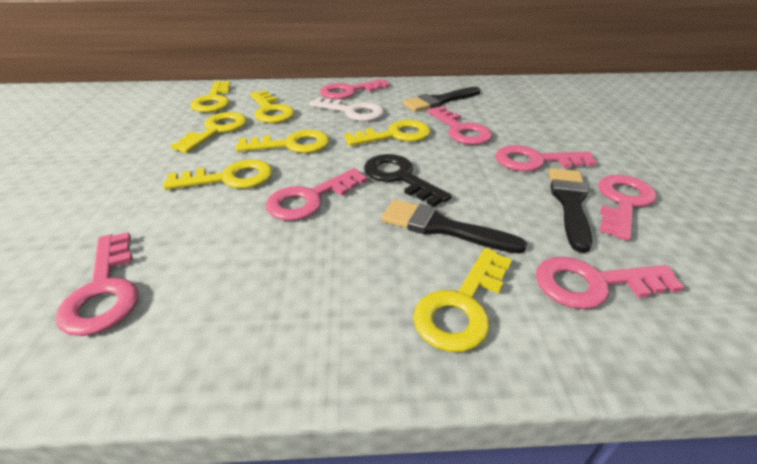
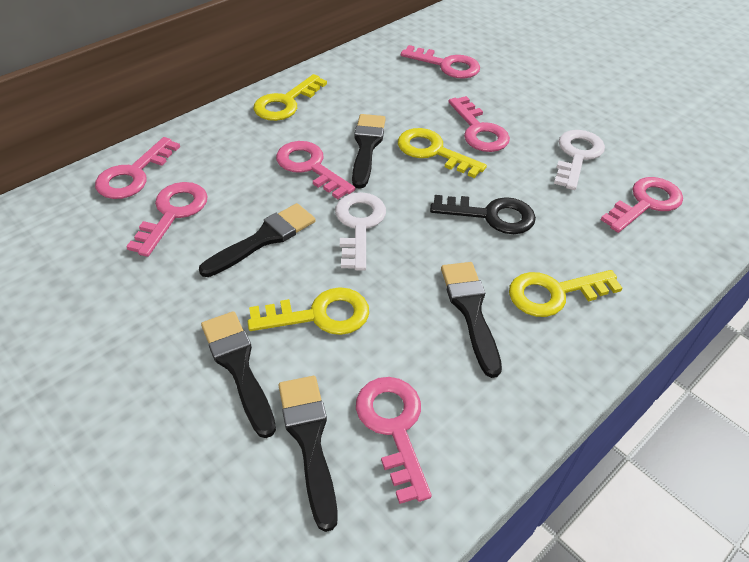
black brush: 3 -> 5
white key: 1 -> 2
yellow key: 7 -> 4

